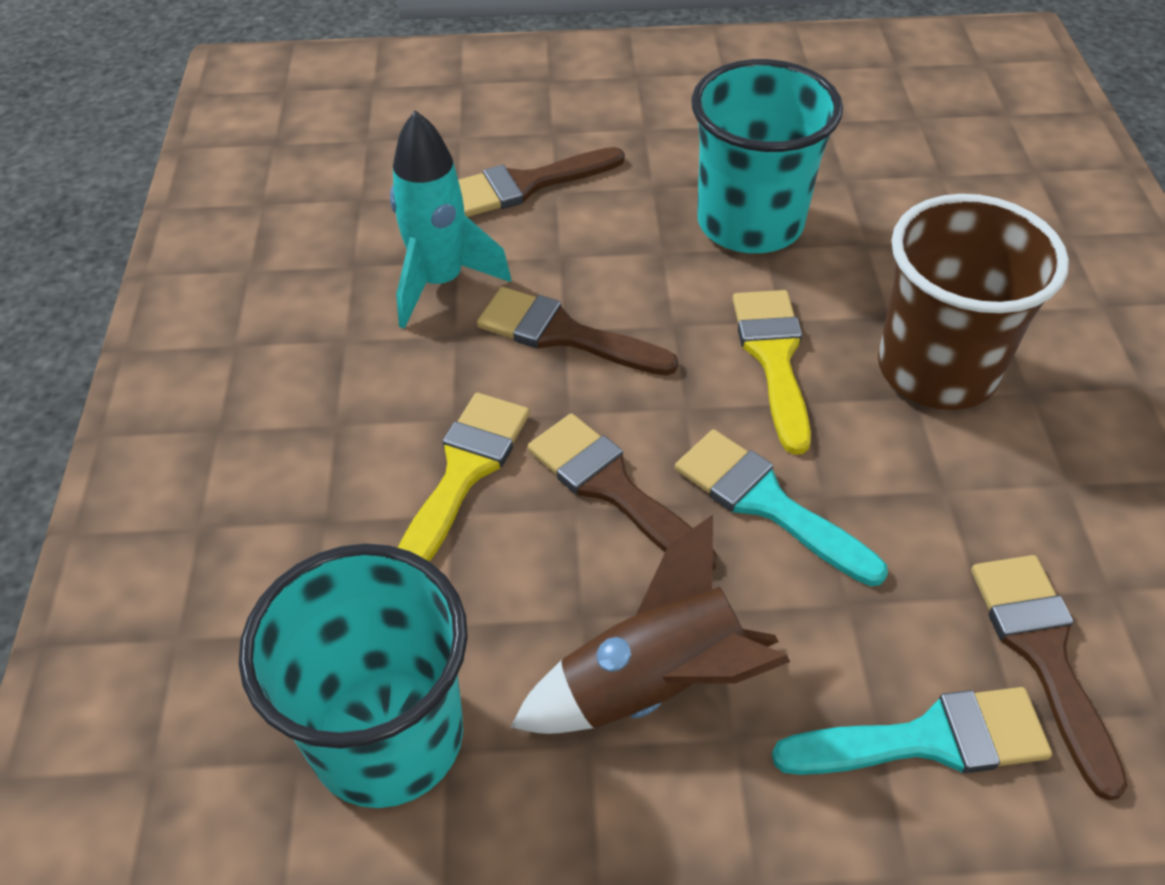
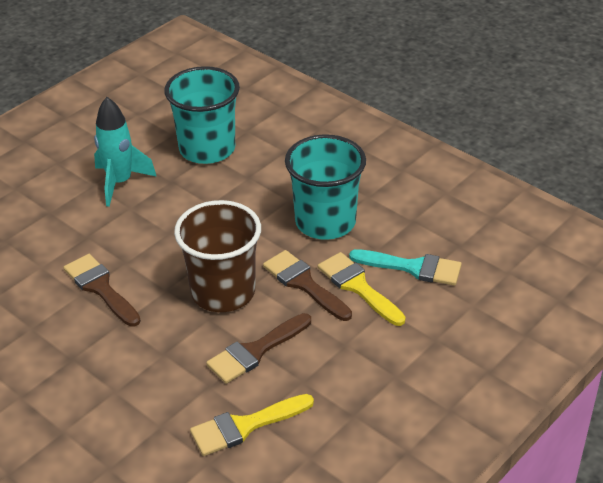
brown brush: 4 -> 3
brown rocket: 1 -> 0
turquoise brush: 2 -> 1

